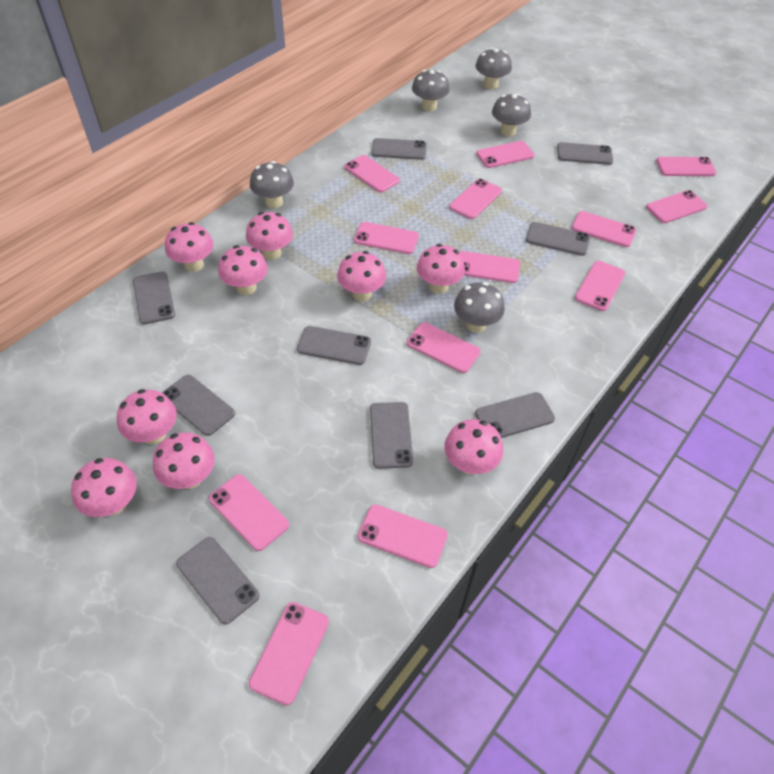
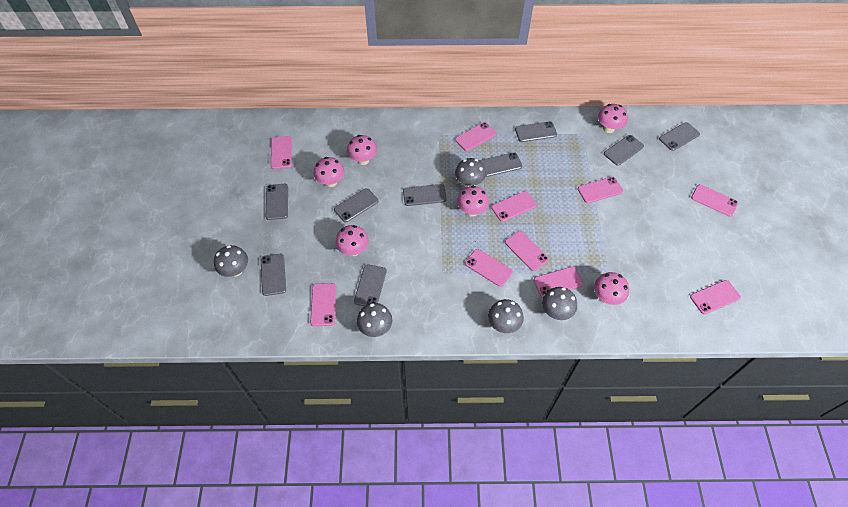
pink mushroom: 9 -> 6
pink phone: 13 -> 10

